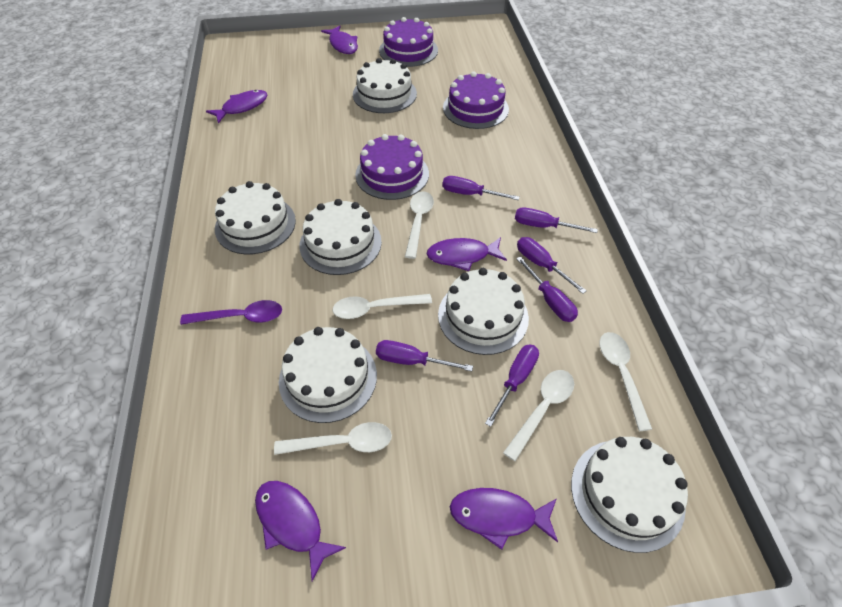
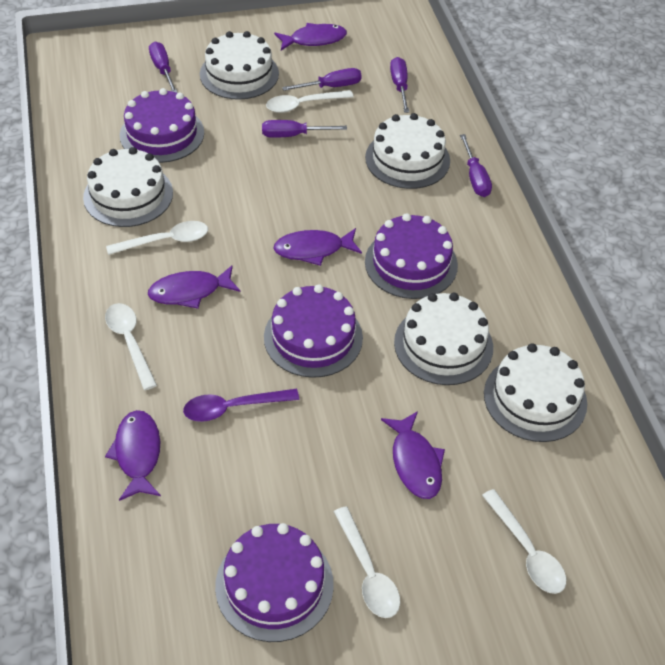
purple cake: 3 -> 4
purple screwdriver: 6 -> 5
white cake: 6 -> 5

